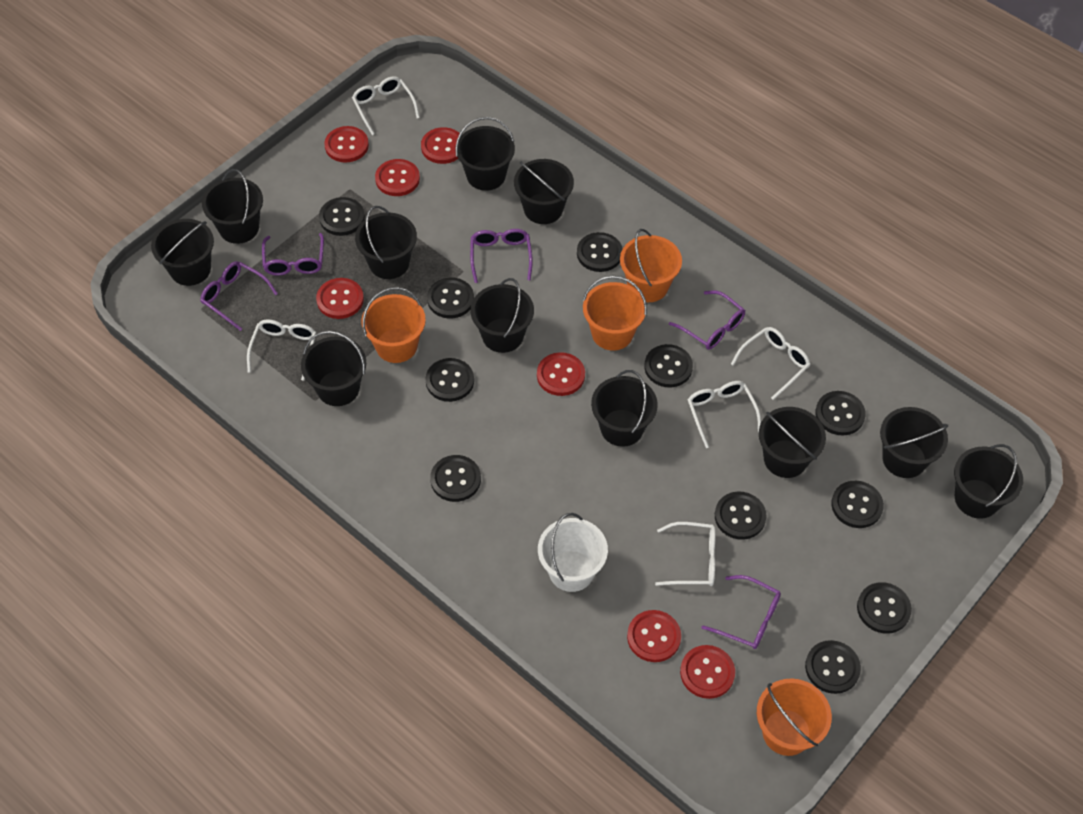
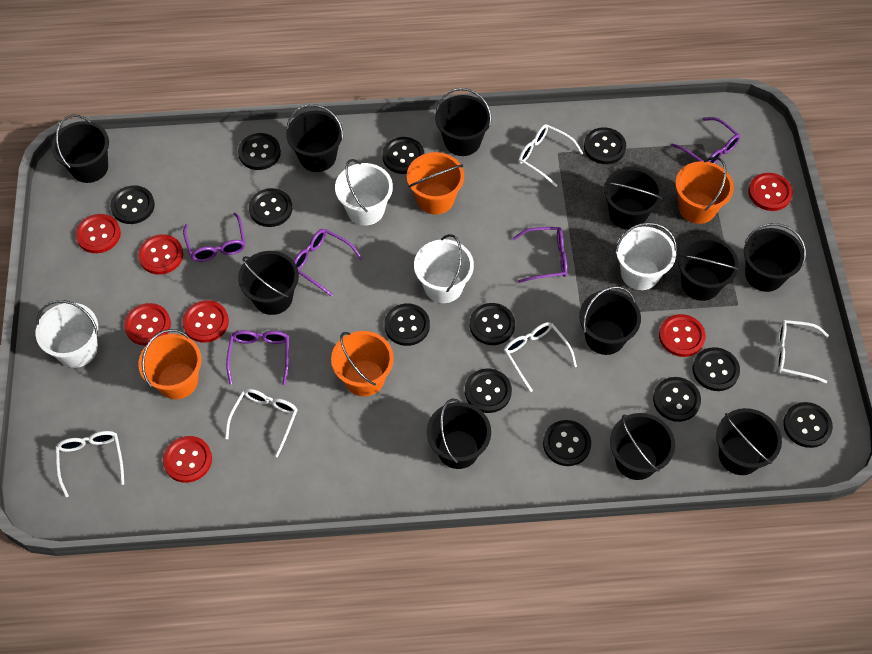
black button: 11 -> 12
white bucket: 1 -> 4

